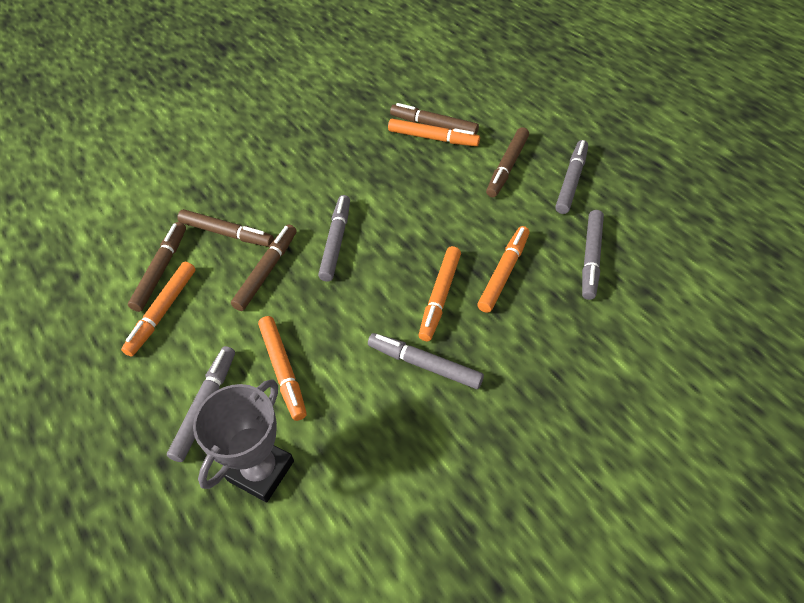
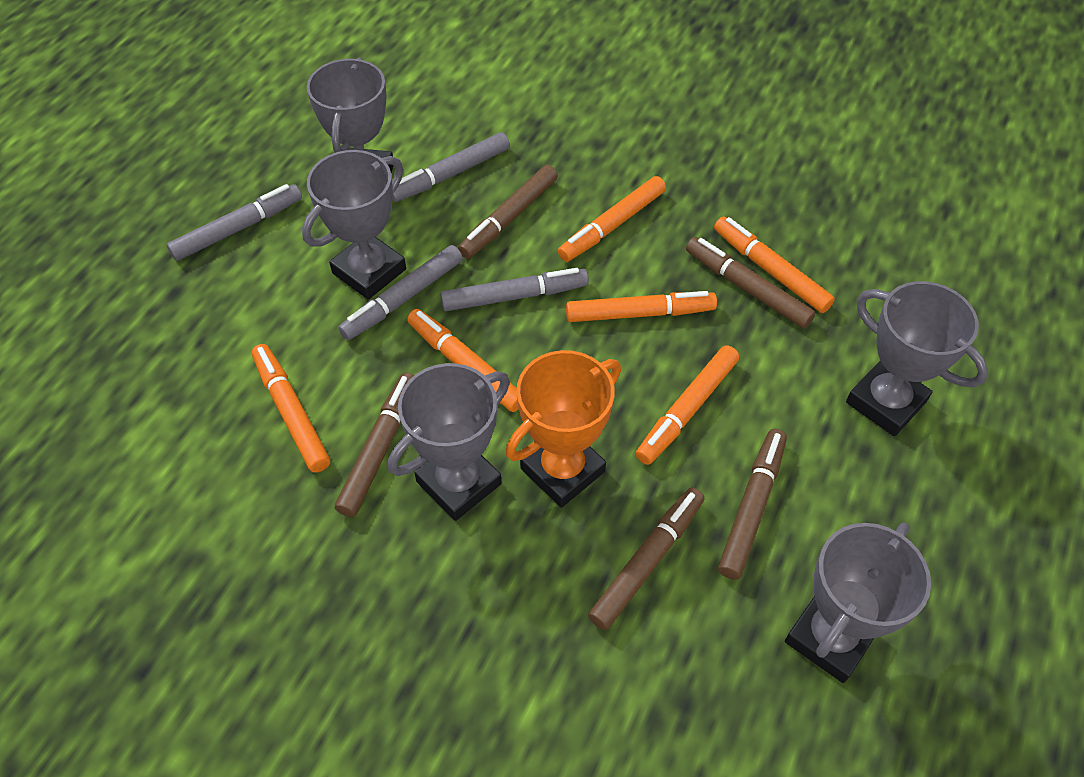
grey marker: 5 -> 4
grey trophy: 1 -> 5
orange marker: 5 -> 6
orange trophy: 0 -> 1

